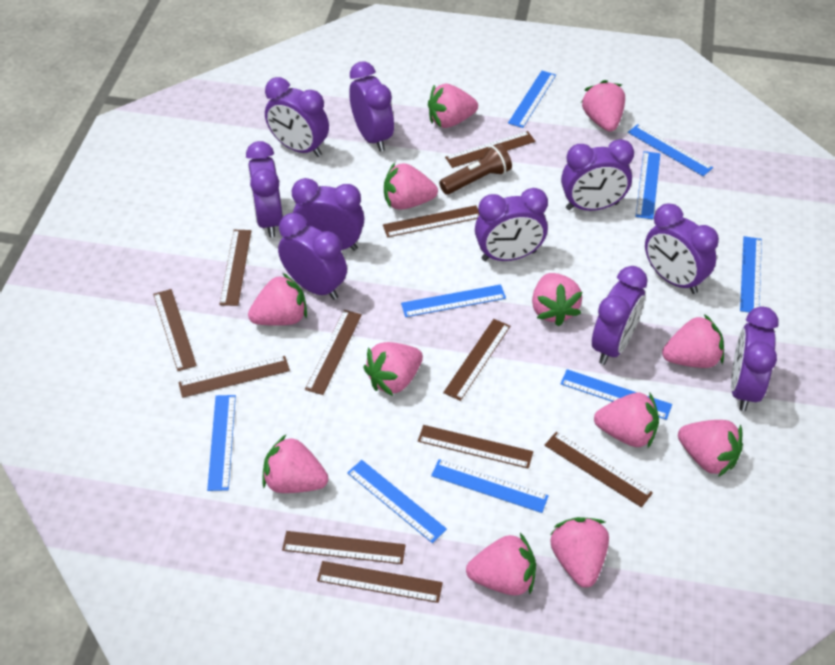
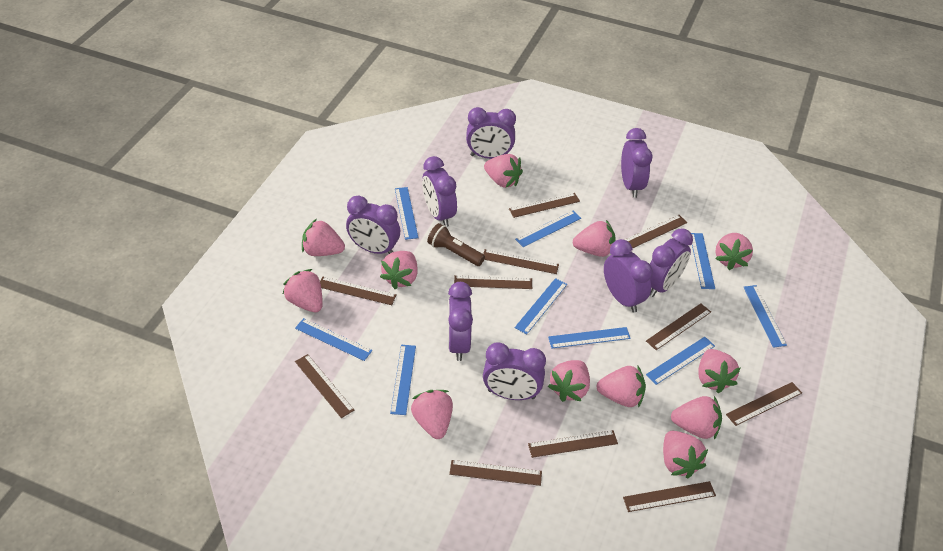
purple clock: 10 -> 8

